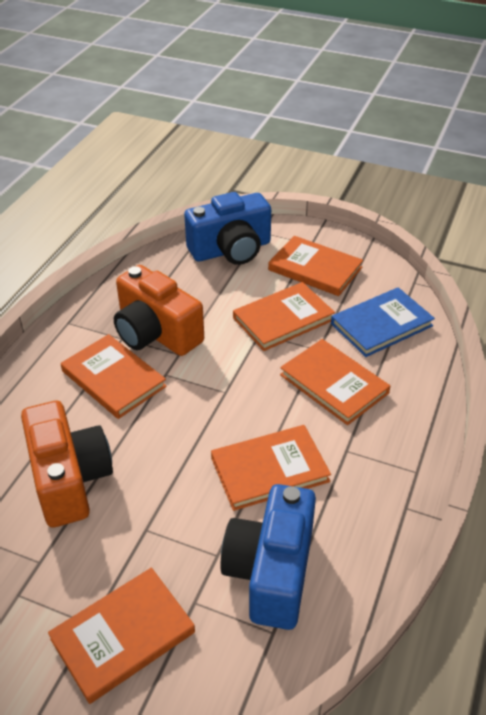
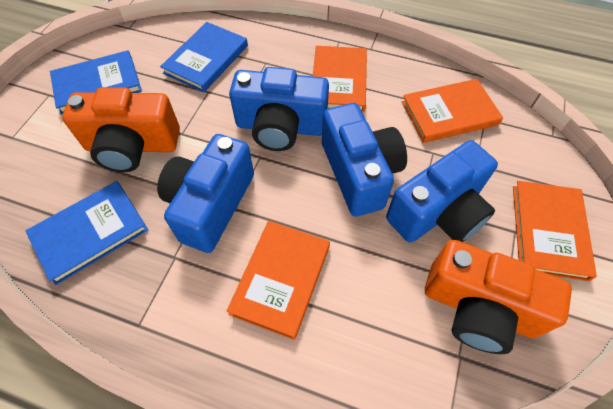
blue book: 1 -> 3
blue camera: 2 -> 4
orange book: 6 -> 4

